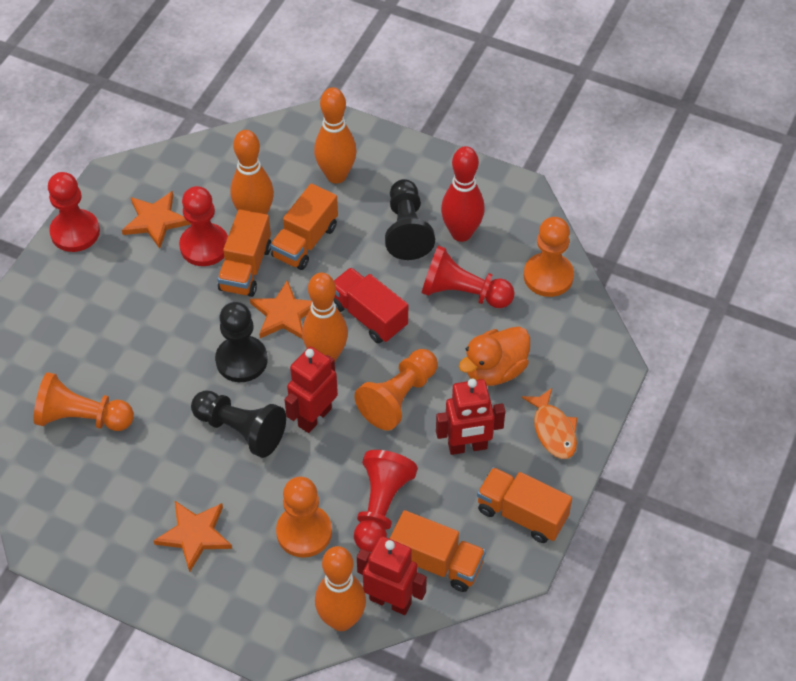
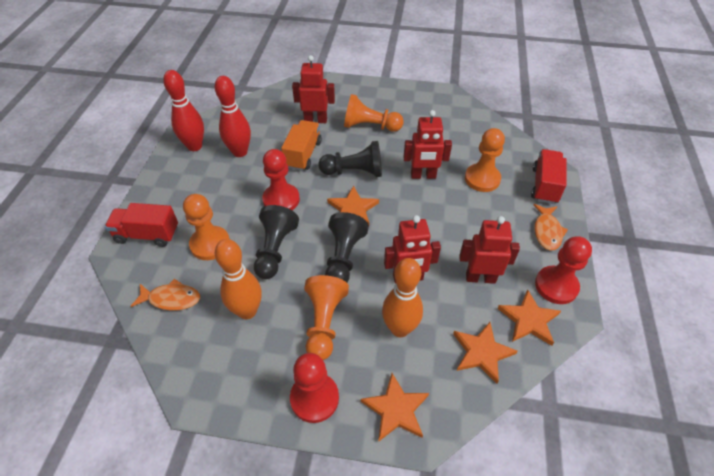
orange bowling pin: 4 -> 2
orange duck: 1 -> 0
orange fish: 1 -> 2
orange star: 3 -> 4
orange truck: 4 -> 1
red bowling pin: 1 -> 2
red pawn: 4 -> 3
red robot: 3 -> 4
red truck: 1 -> 2

